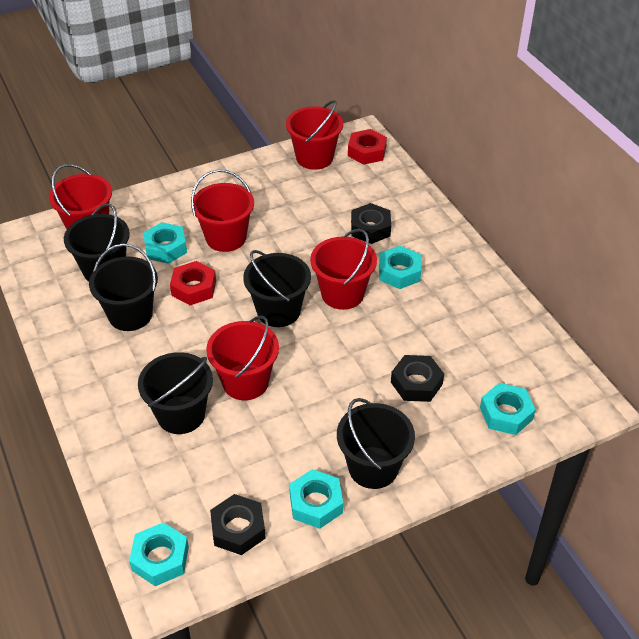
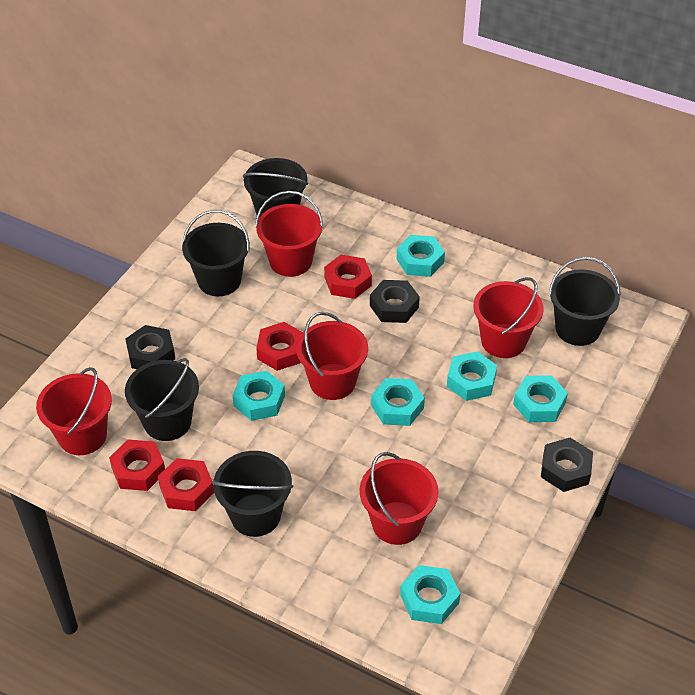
red nut: 2 -> 4
turquoise nut: 5 -> 6

